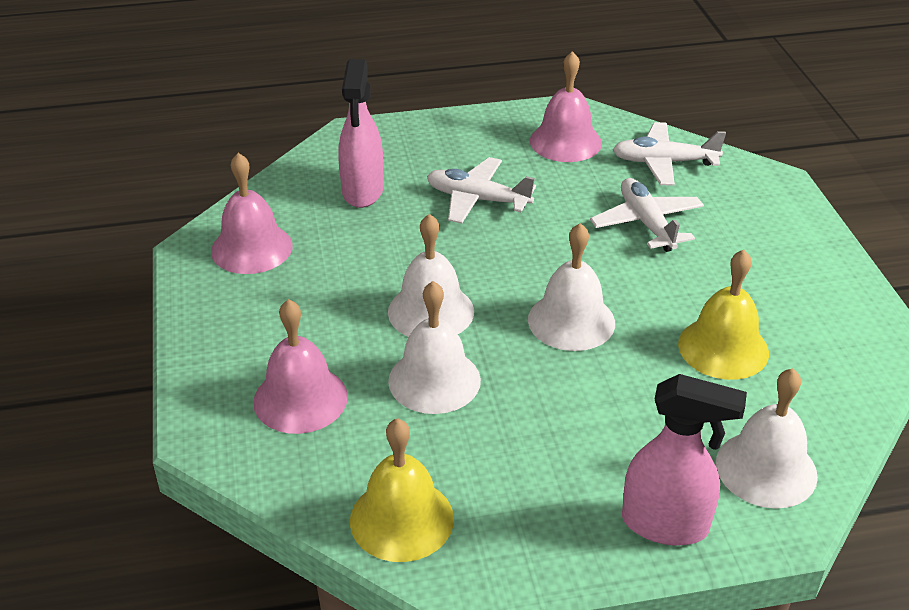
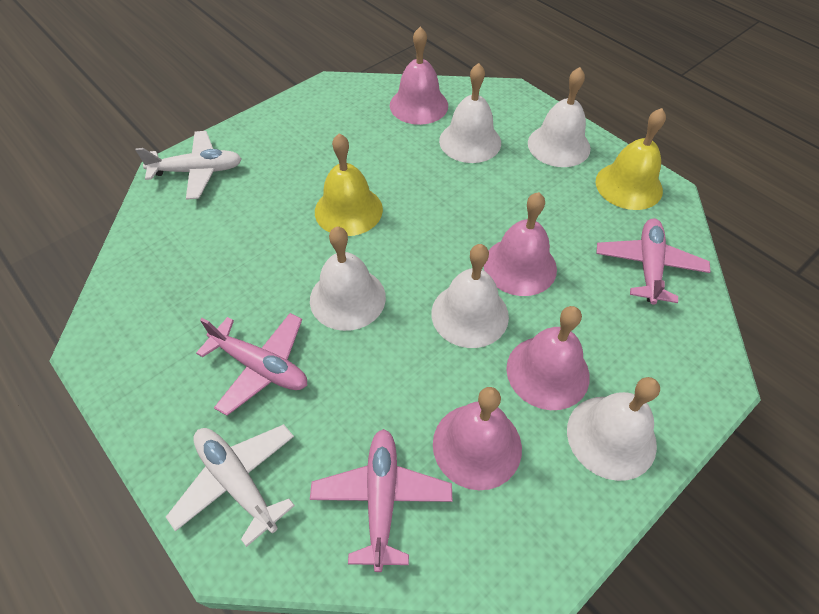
pink bell: 3 -> 4
pink plane: 0 -> 3
pink spray bottle: 2 -> 0
white bell: 4 -> 5
white plane: 3 -> 2

